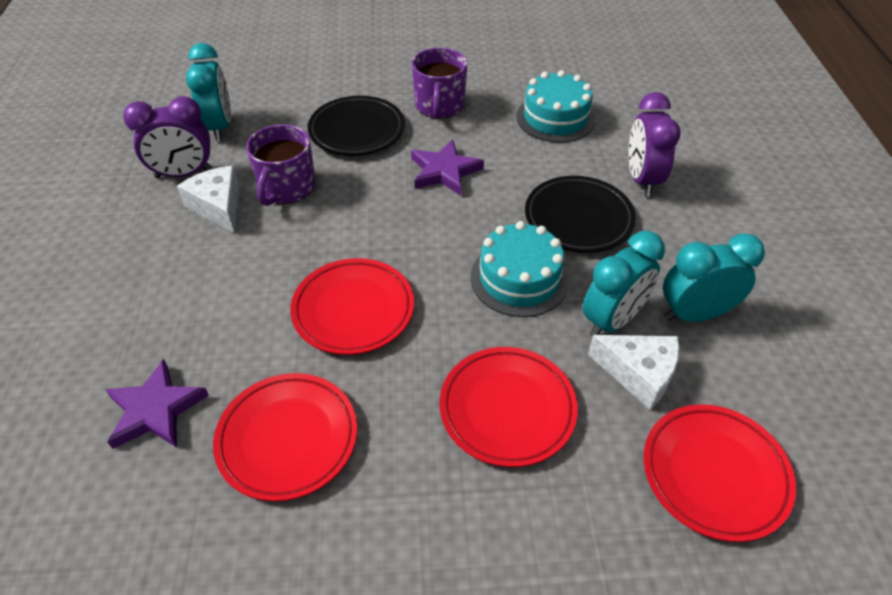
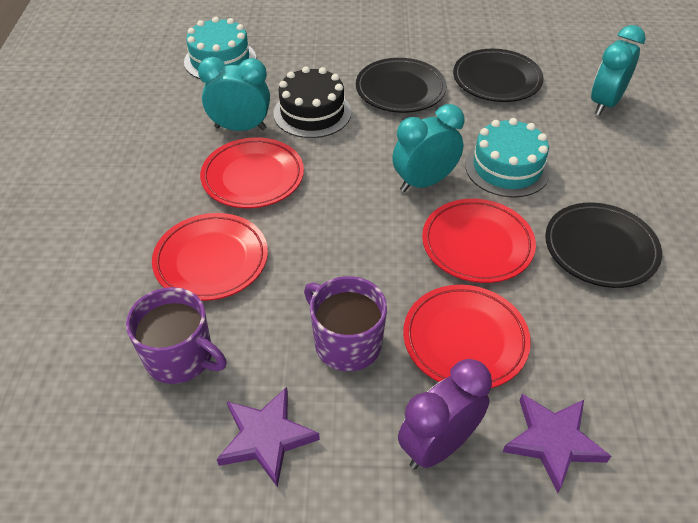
black cake: 0 -> 1
black plate: 2 -> 3
purple clock: 2 -> 1
white cheese: 2 -> 0

